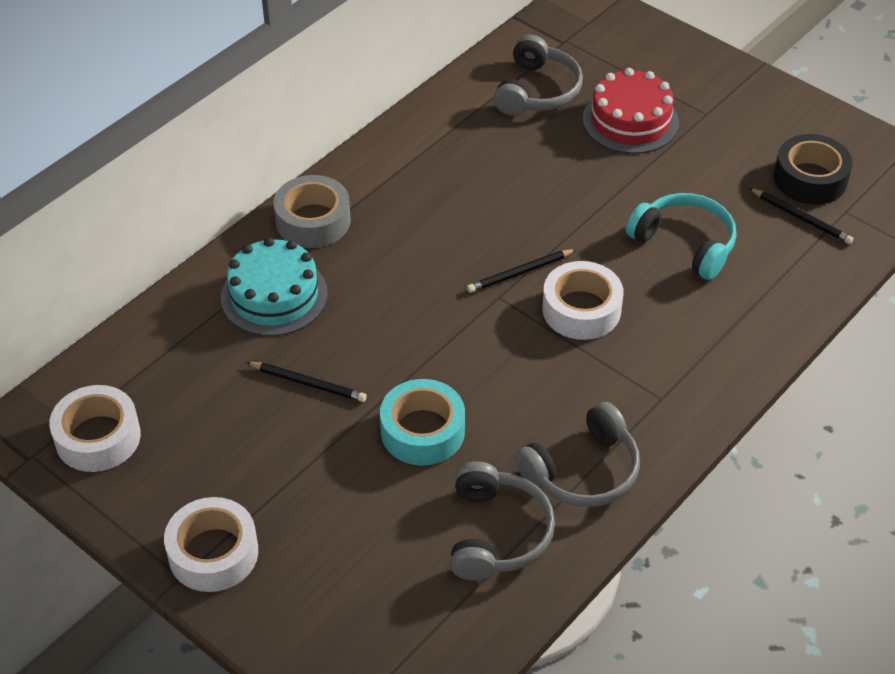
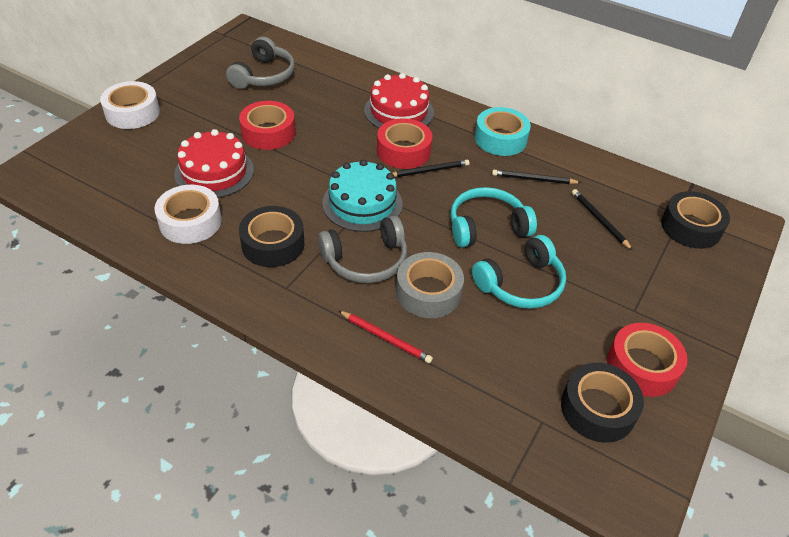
black tape: 1 -> 3
grey headphones: 3 -> 2
red cake: 1 -> 2
red pencil: 0 -> 1
red tape: 0 -> 3
turquoise headphones: 1 -> 2
white tape: 3 -> 2

